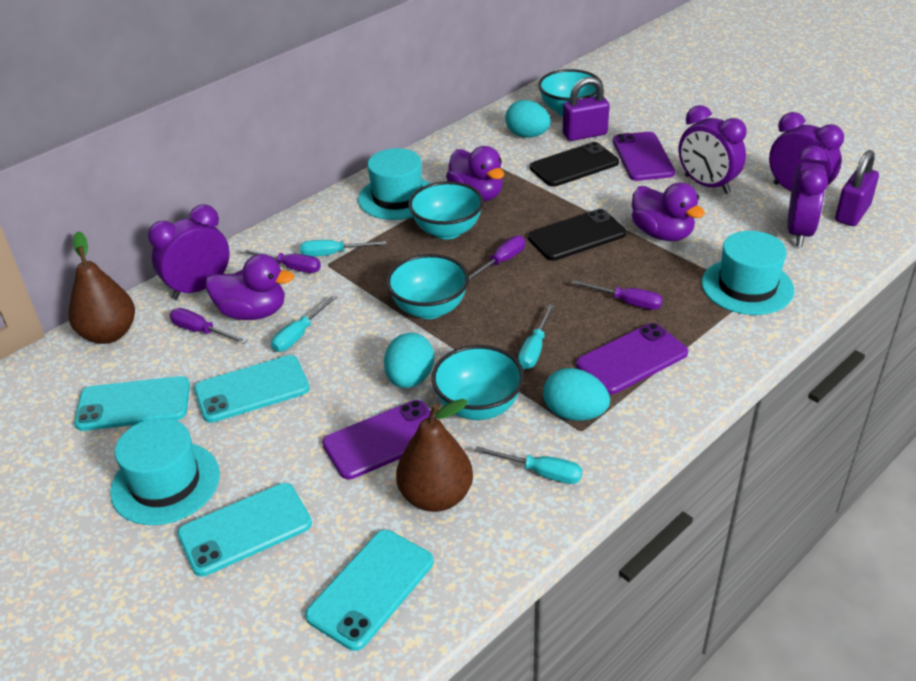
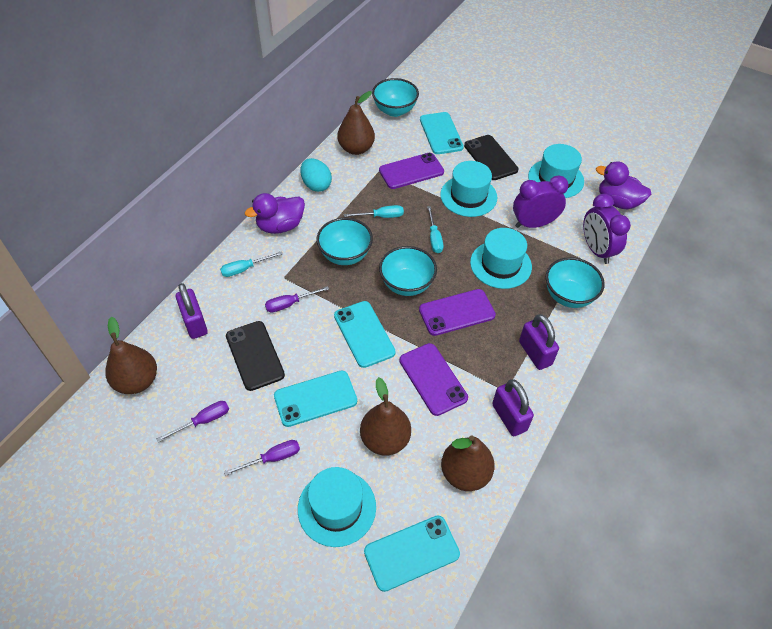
brown pear: 2 -> 4
purple clock: 4 -> 2
purple duck: 3 -> 2
purple padlock: 2 -> 3
purple screwdriver: 4 -> 3
turquoise egg: 3 -> 1
turquoise hat: 3 -> 4
turquoise screwdriver: 4 -> 3

